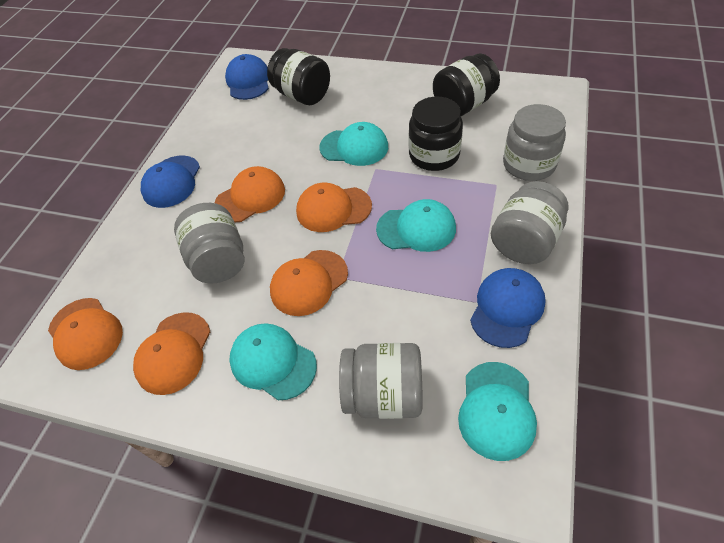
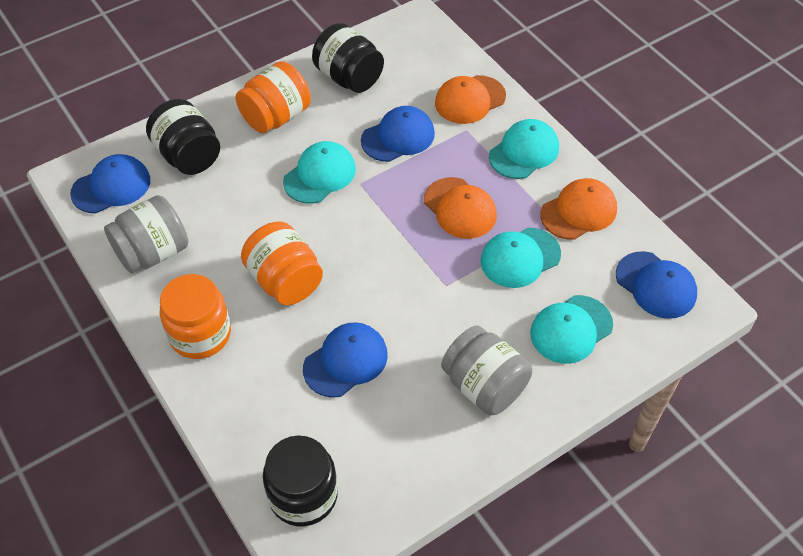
blue cap: 3 -> 4
grey jar: 4 -> 2
orange cap: 5 -> 3
orange jar: 0 -> 3

